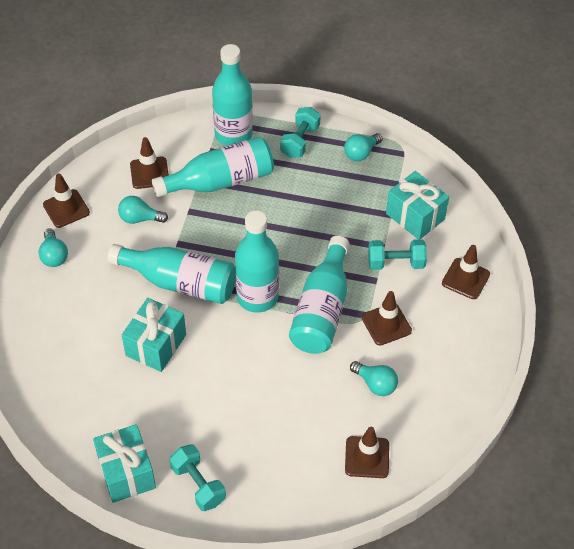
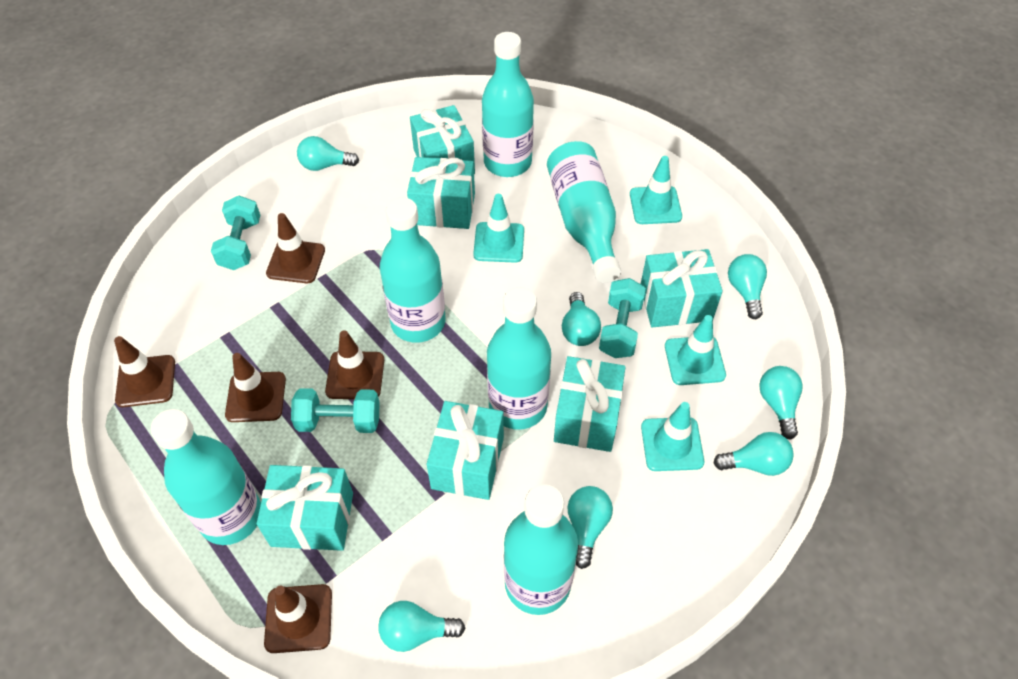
turquoise bottle: 5 -> 6
turquoise gift: 3 -> 6
turquoise light bulb: 4 -> 7
turquoise traffic cone: 0 -> 4

